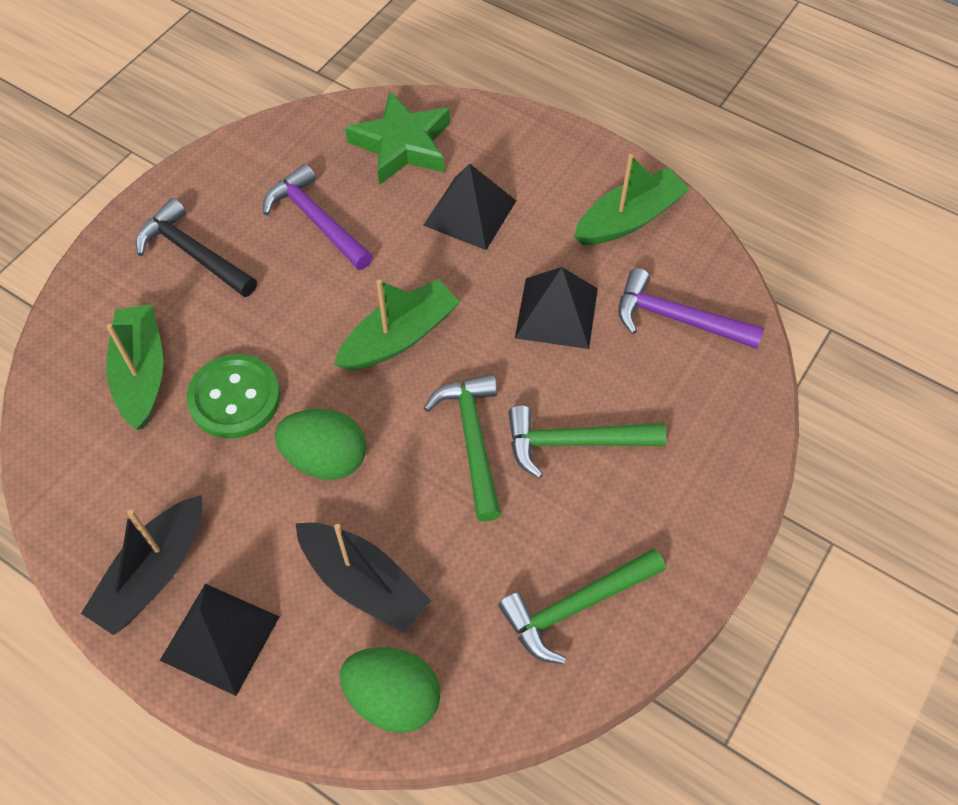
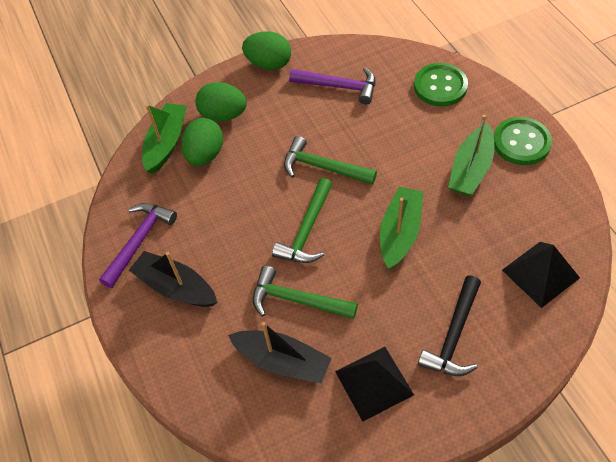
black pyramid: 3 -> 2
green button: 1 -> 2
green egg: 2 -> 3
green star: 1 -> 0

